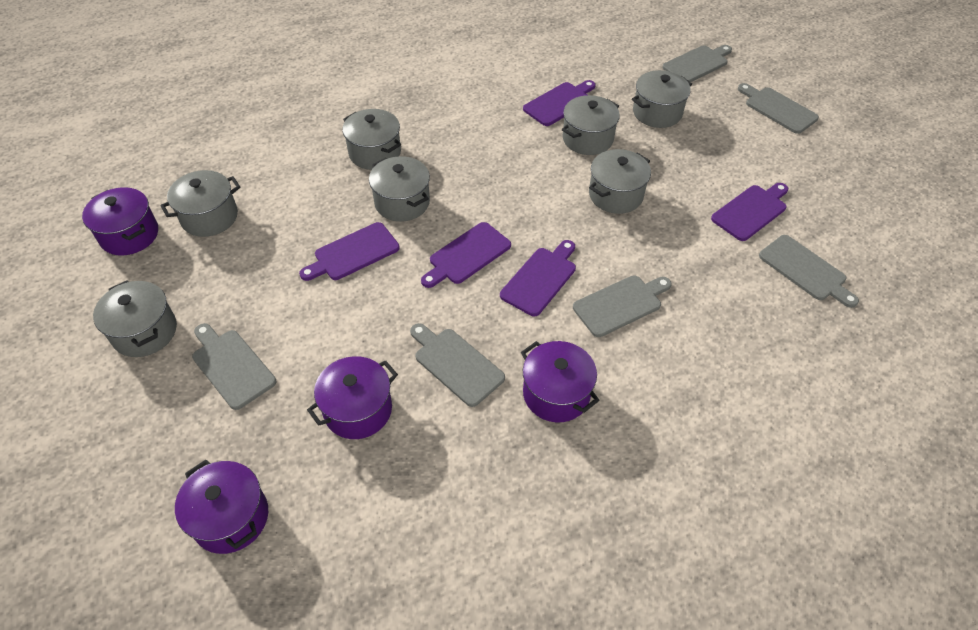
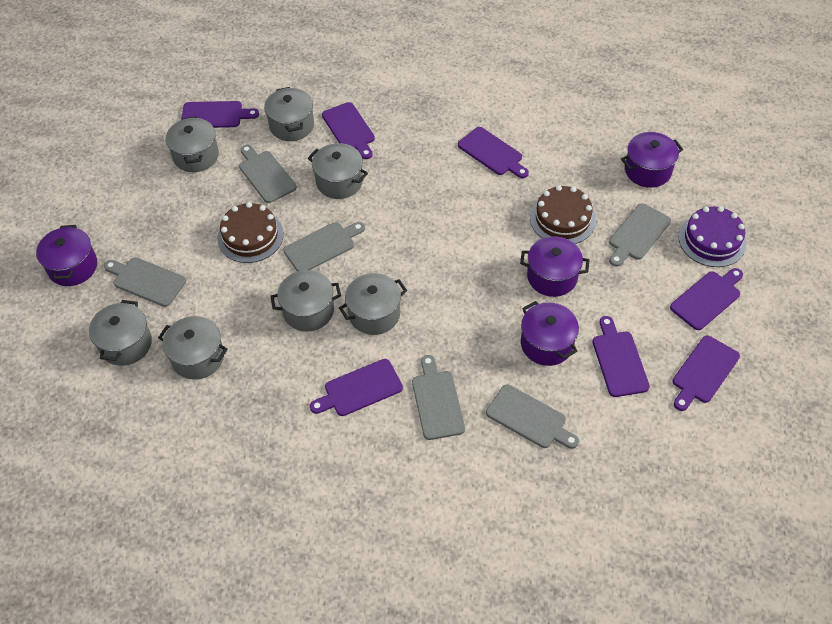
brown cake: 0 -> 2
purple cake: 0 -> 1
purple cutting board: 5 -> 7

